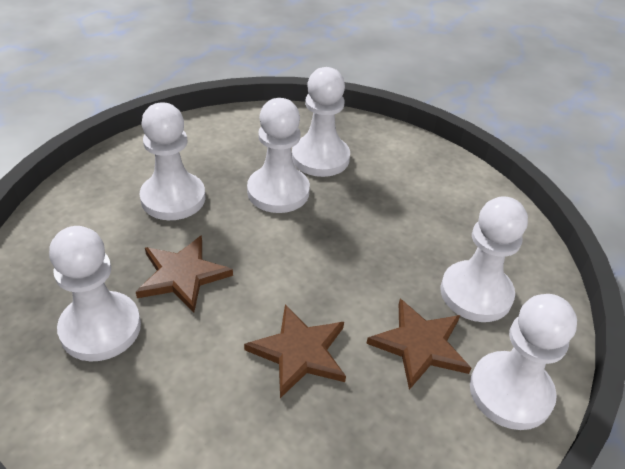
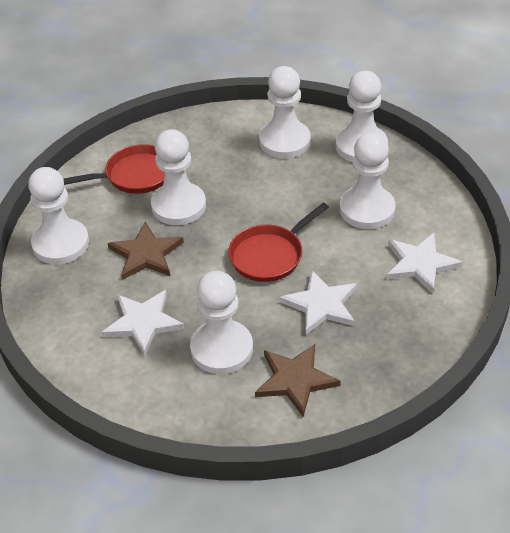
brown star: 3 -> 2
red pan: 0 -> 2
white star: 0 -> 3

